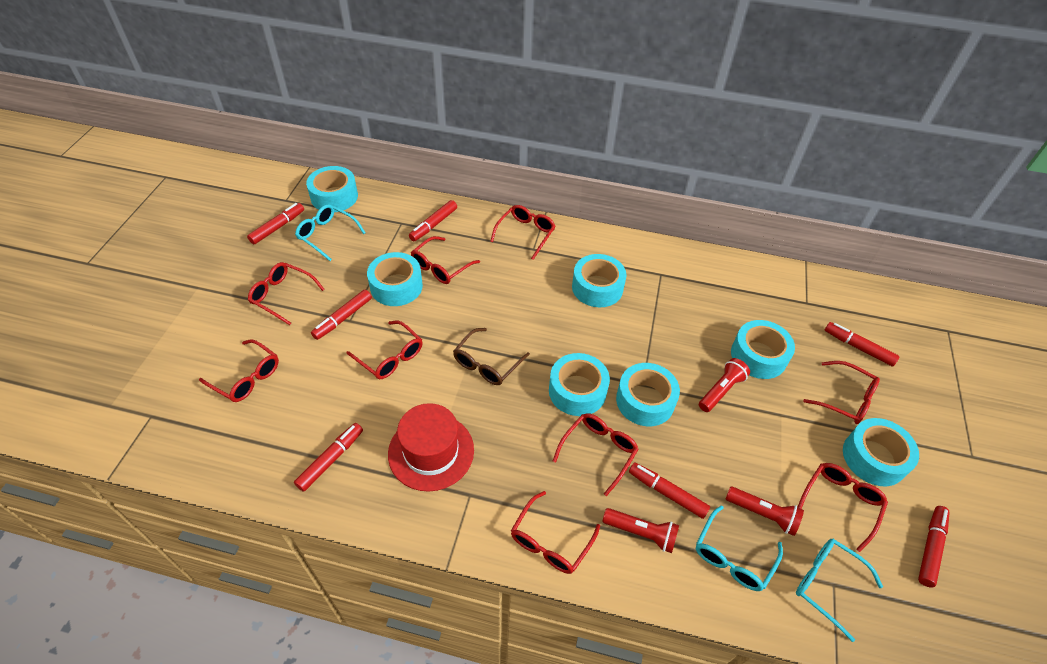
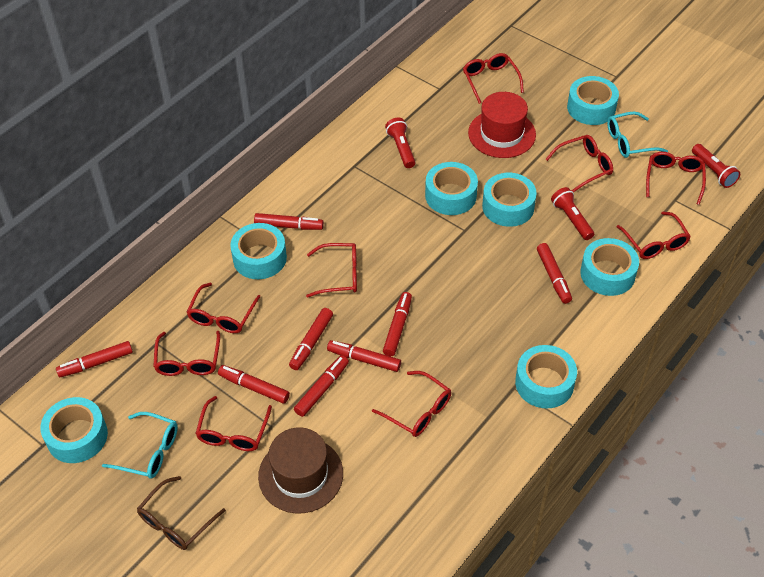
brown hat: 0 -> 1
red marker: 7 -> 8
turquoise glasses: 3 -> 2

